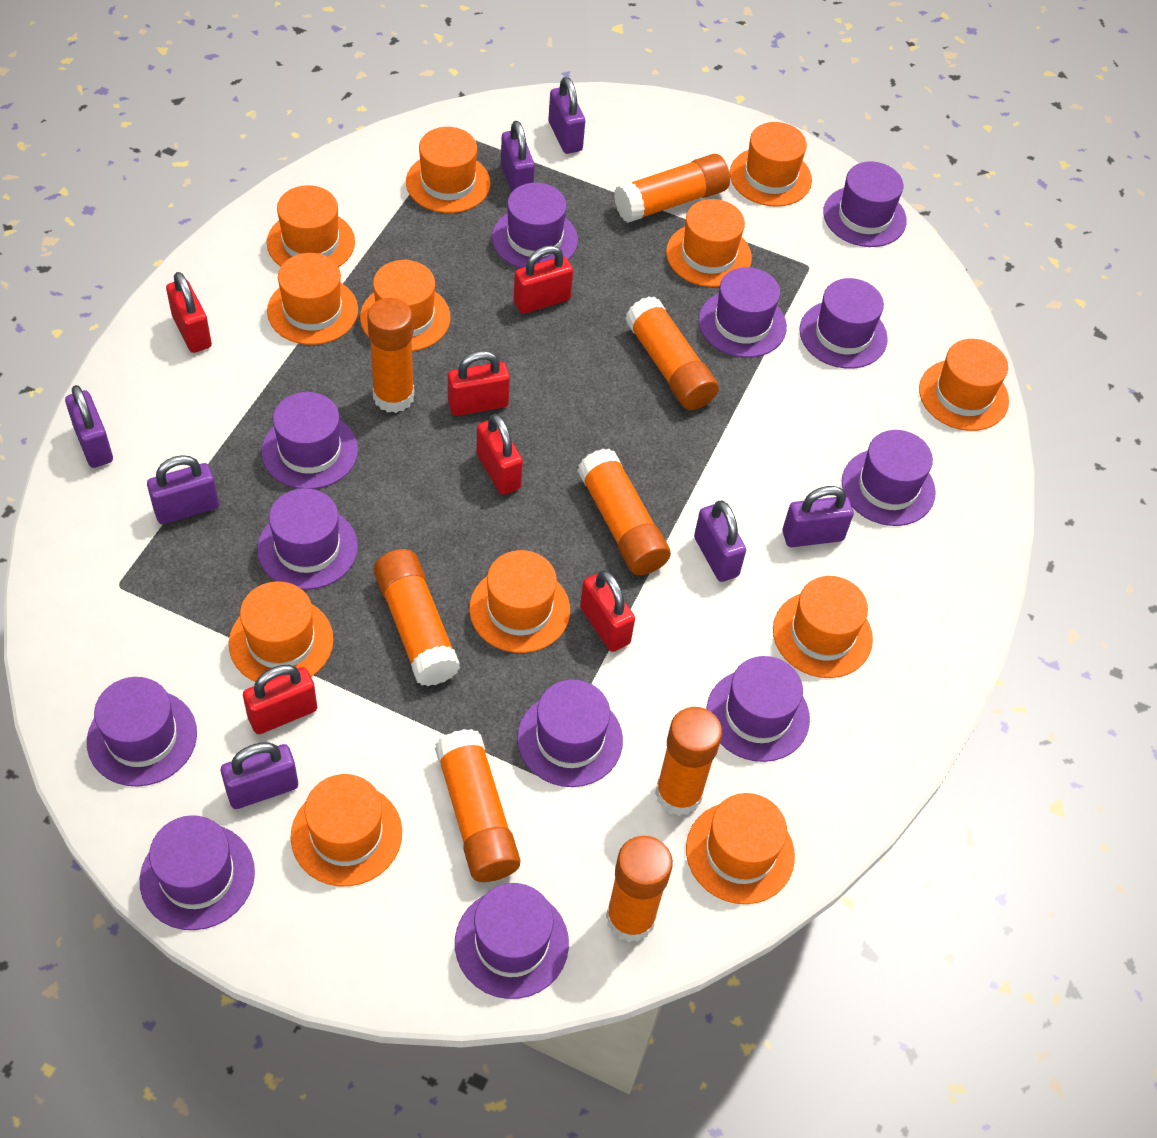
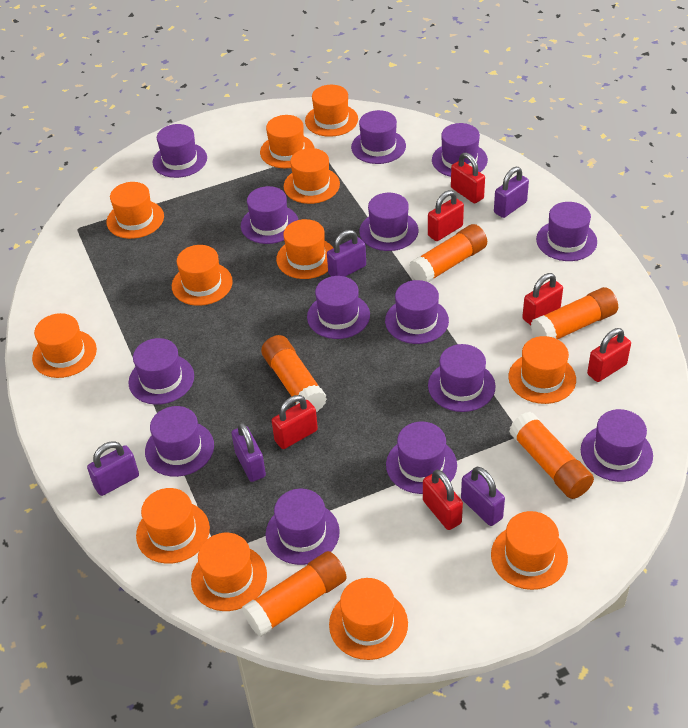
orange glue stick: 8 -> 5
purple hat: 12 -> 14
purple padlock: 7 -> 5

